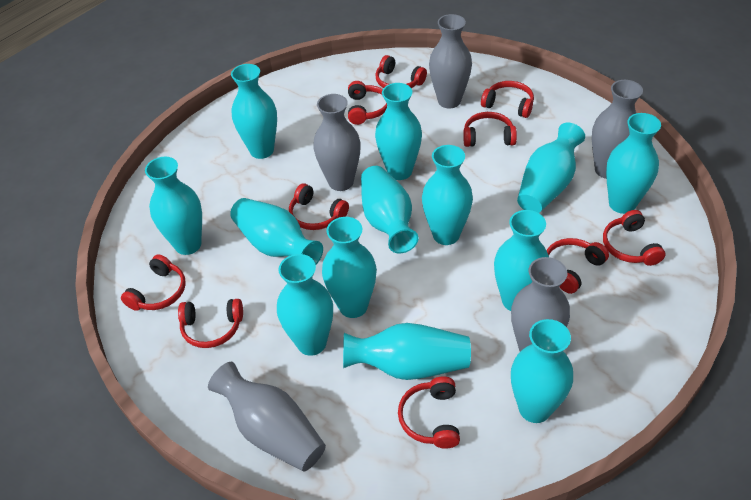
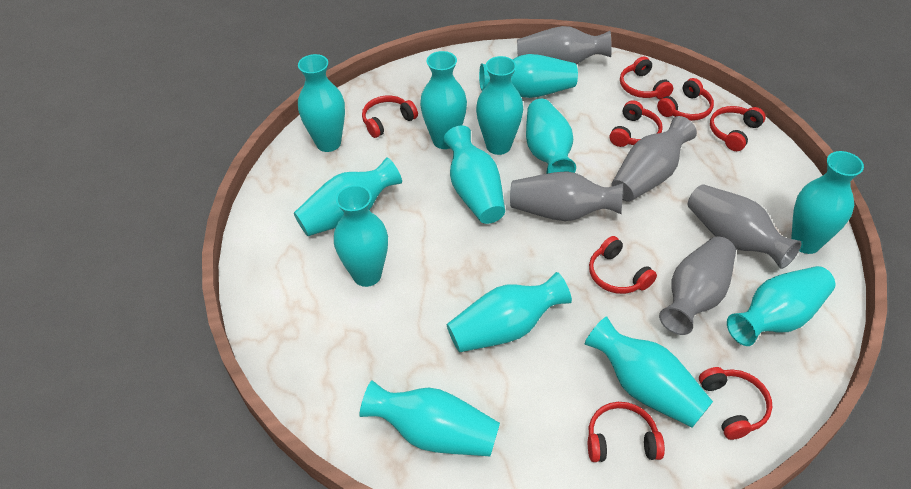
red headphones: 10 -> 8

